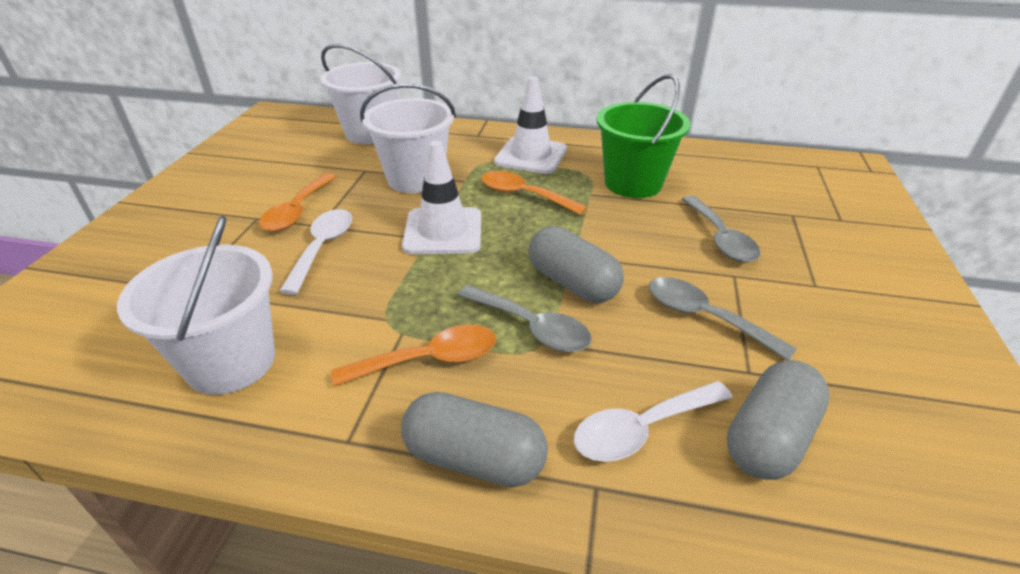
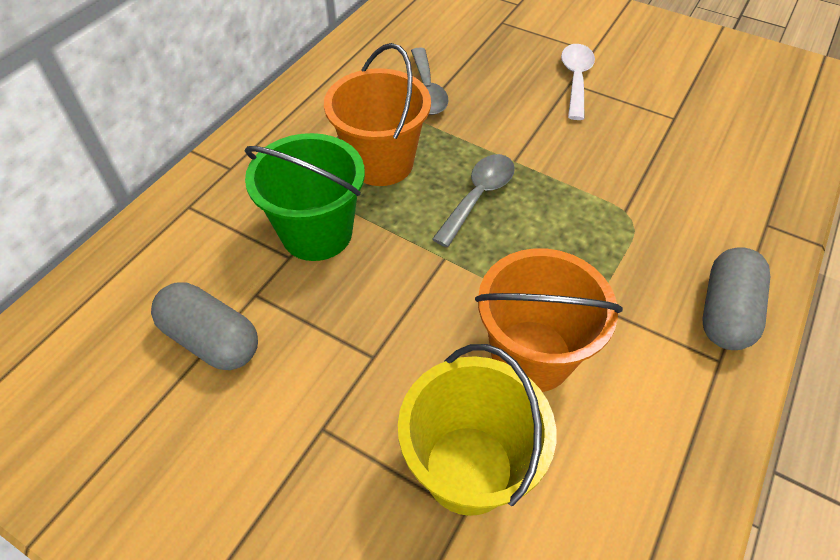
grey capsule: 3 -> 2
grey spoon: 3 -> 2
orange bucket: 0 -> 2
orange spoon: 3 -> 0
white bucket: 3 -> 0
white spoon: 2 -> 1
white traffic cone: 2 -> 0
yellow bucket: 0 -> 1

